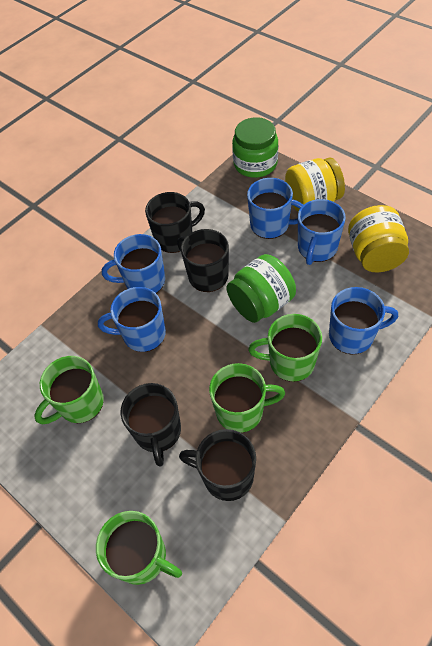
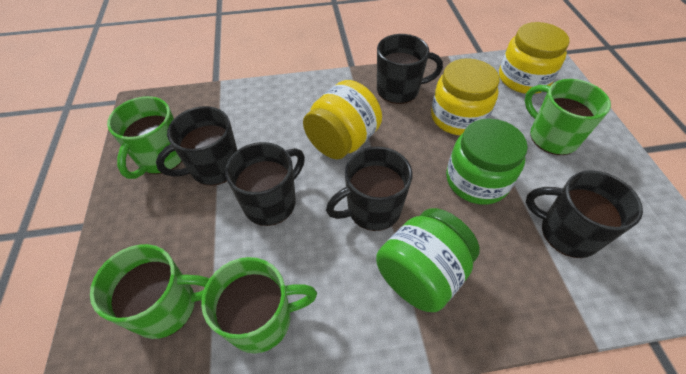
black mug: 4 -> 5
blue mug: 5 -> 0
yellow jar: 2 -> 3

